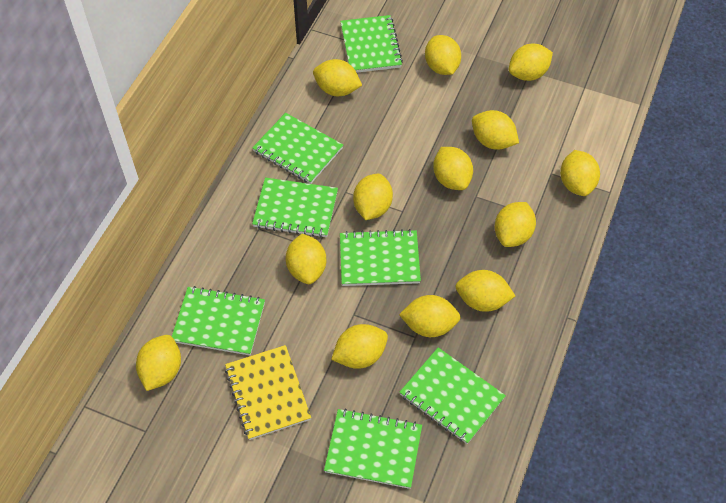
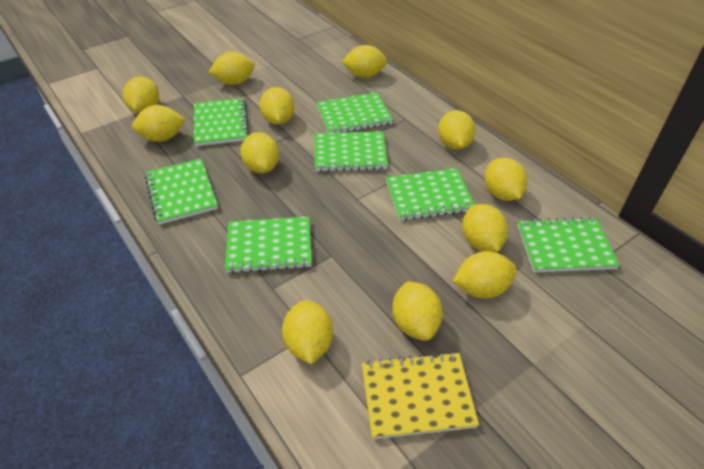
yellow lemon: 13 -> 12

